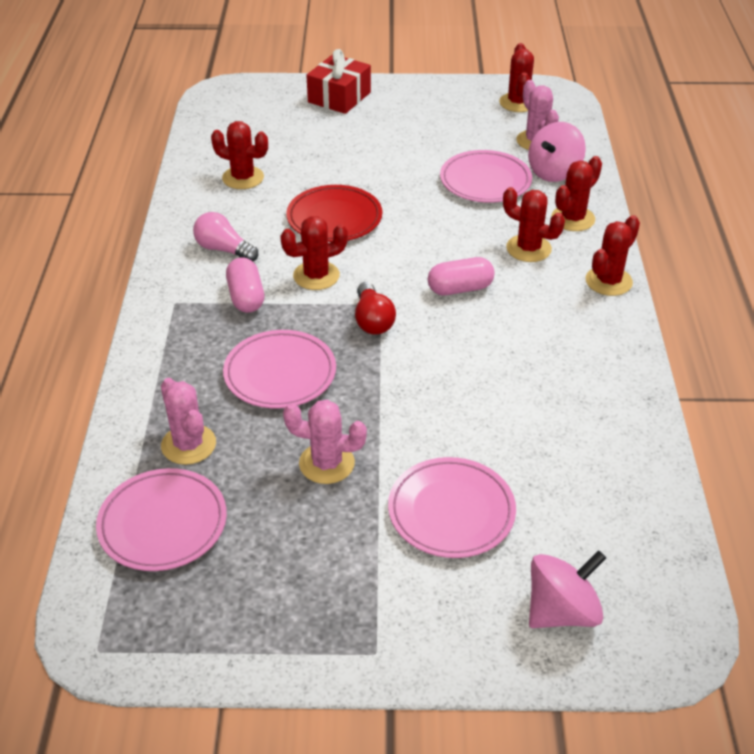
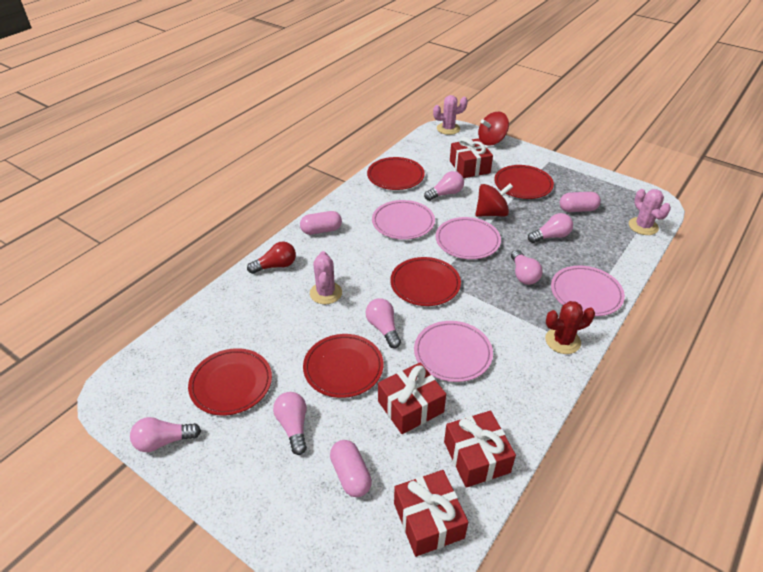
pink capsule: 2 -> 3
pink light bulb: 1 -> 6
pink spinning top: 2 -> 0
red cactus: 6 -> 1
red gift: 1 -> 4
red plate: 1 -> 5
red spinning top: 0 -> 2

